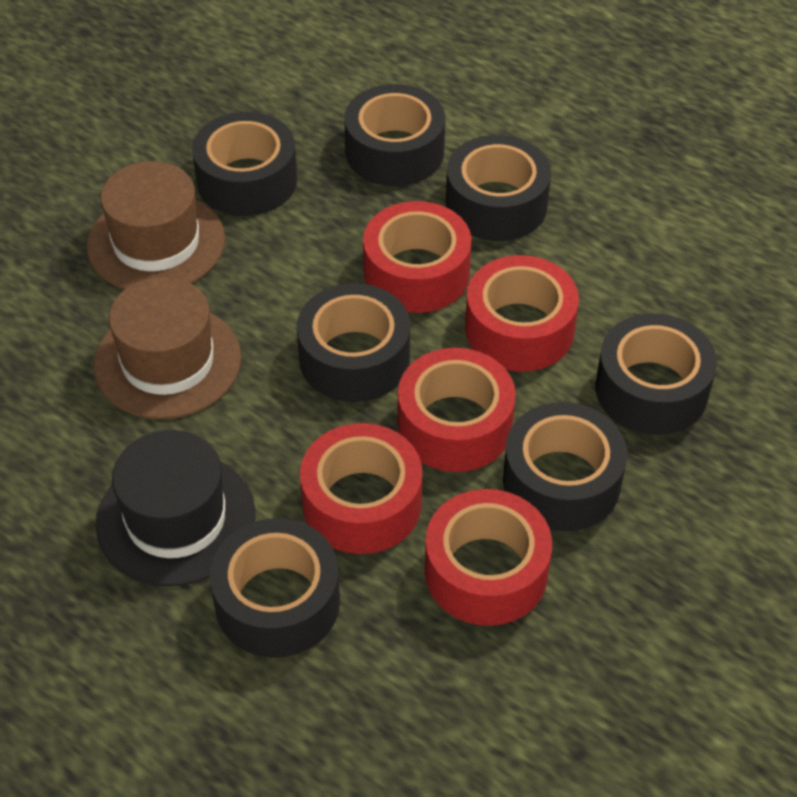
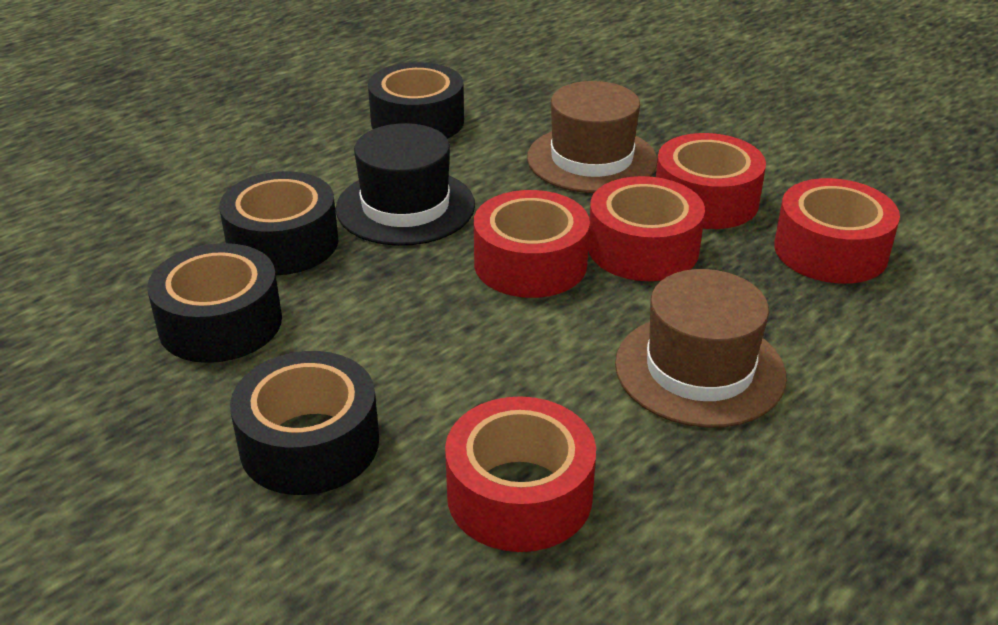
black tape: 7 -> 4

